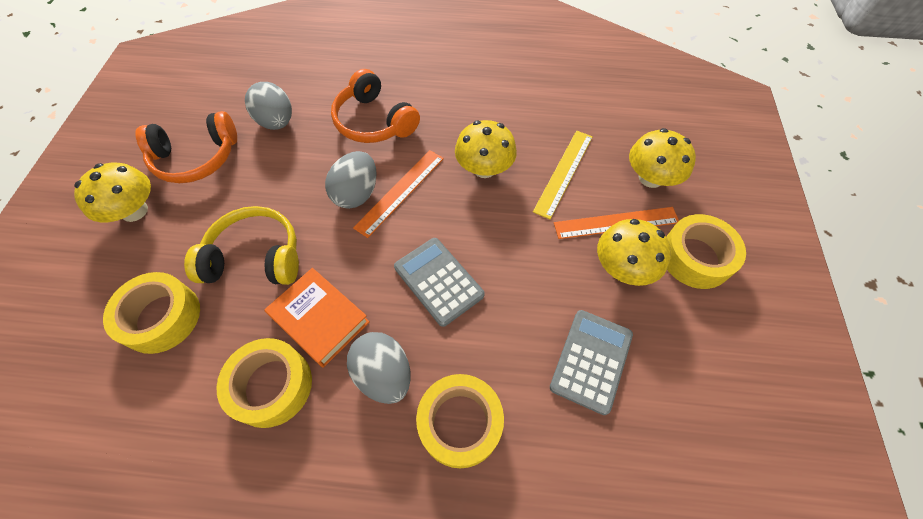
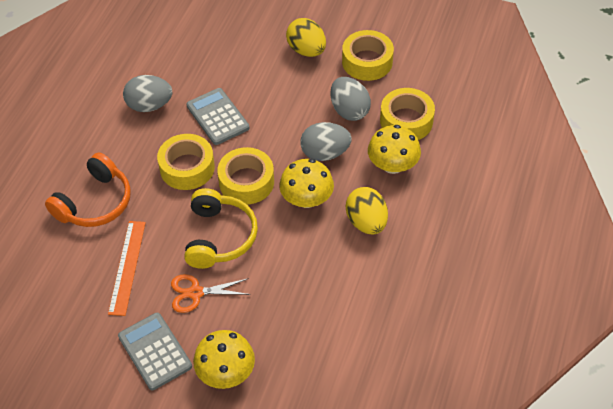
orange book: 1 -> 0
orange headphones: 2 -> 1
orange ruler: 2 -> 1
orange scissors: 0 -> 1
yellow egg: 0 -> 2
yellow mushroom: 4 -> 3
yellow ruler: 1 -> 0

